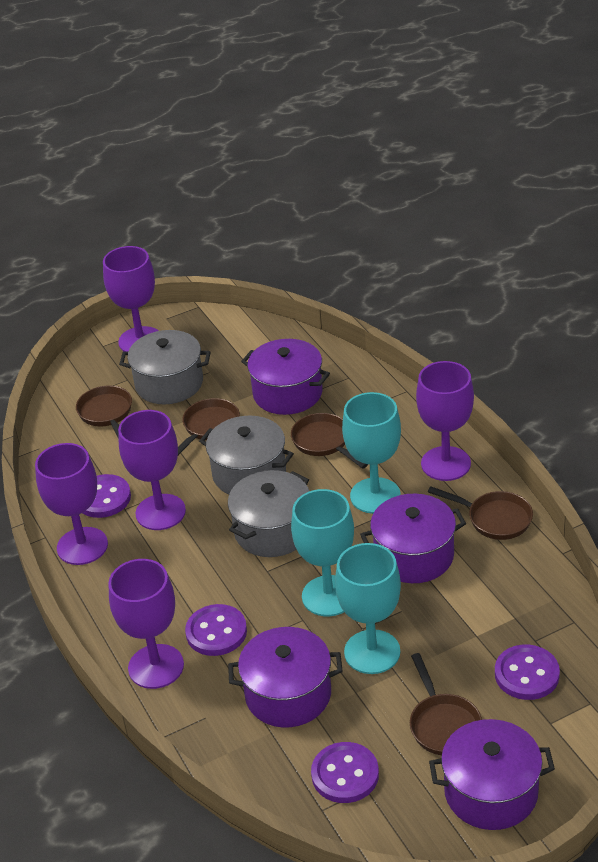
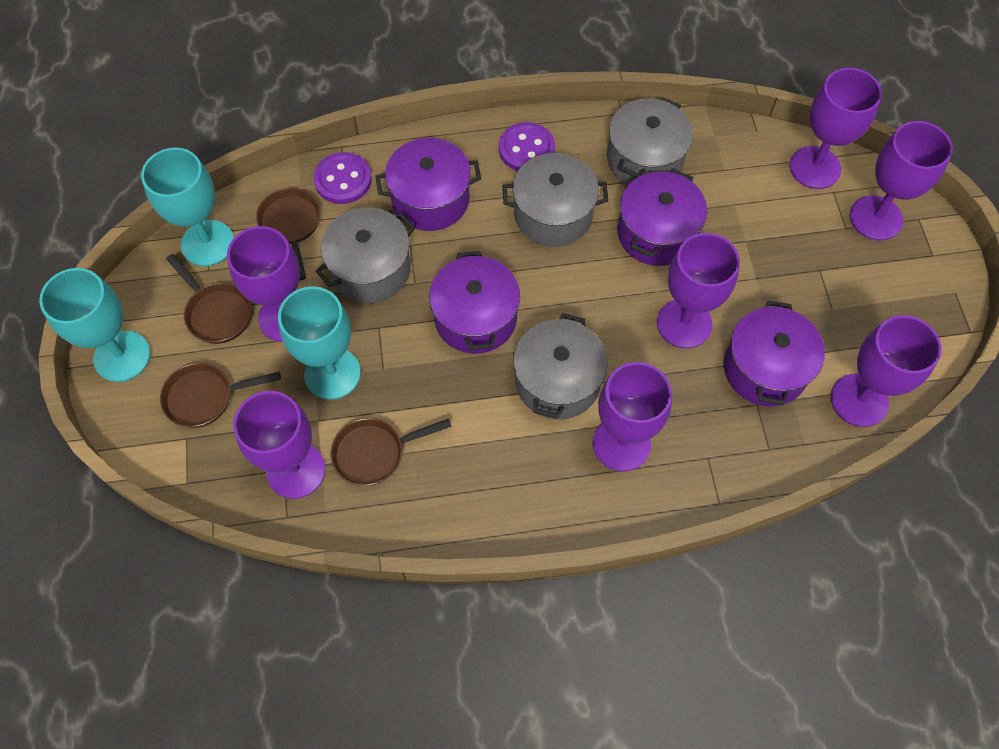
brown pan: 5 -> 4
grey pot: 3 -> 4
purple button: 4 -> 2
purple goblet: 5 -> 7

